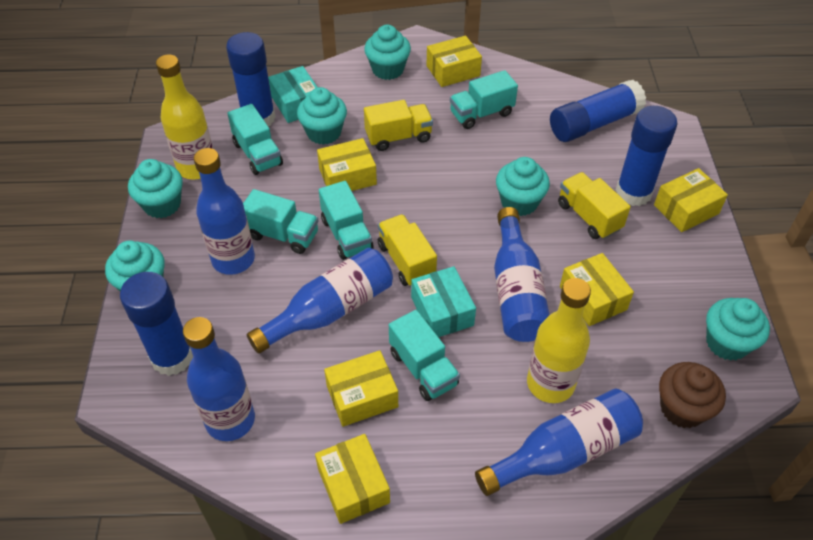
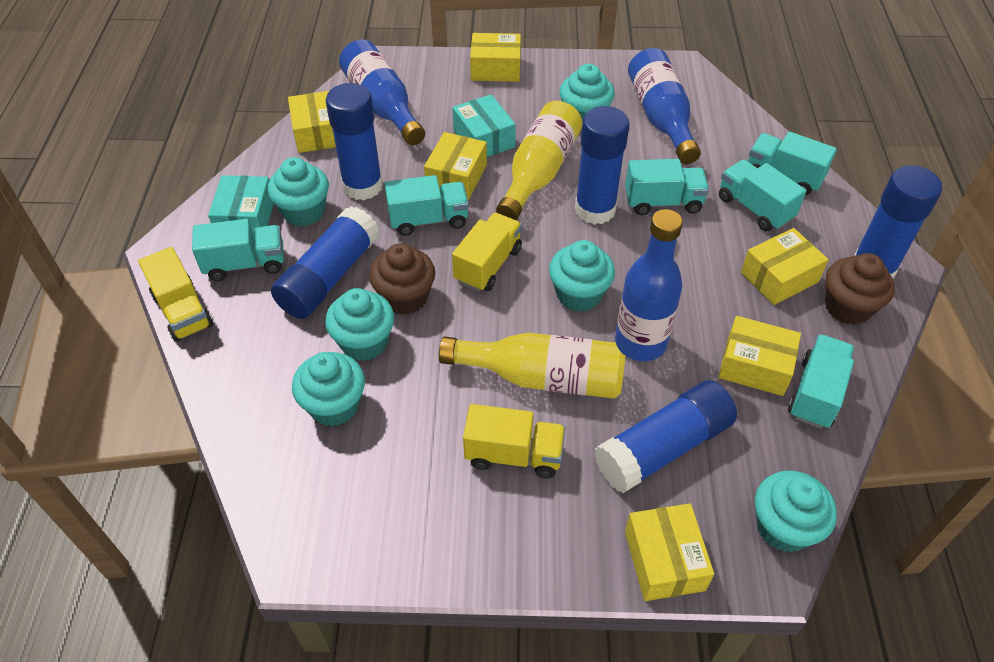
blue bottle: 5 -> 3
blue glue stick: 4 -> 5
brown cupcake: 1 -> 2
turquoise truck: 5 -> 6

